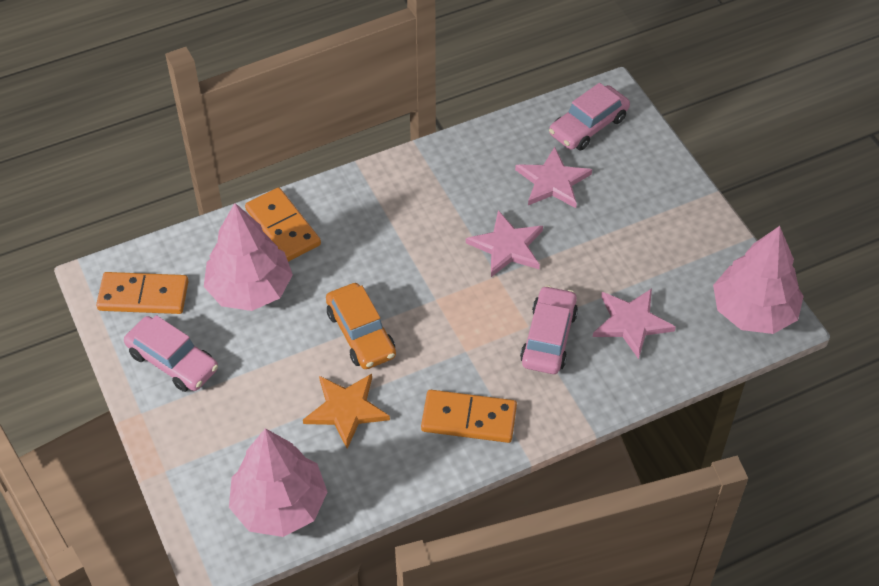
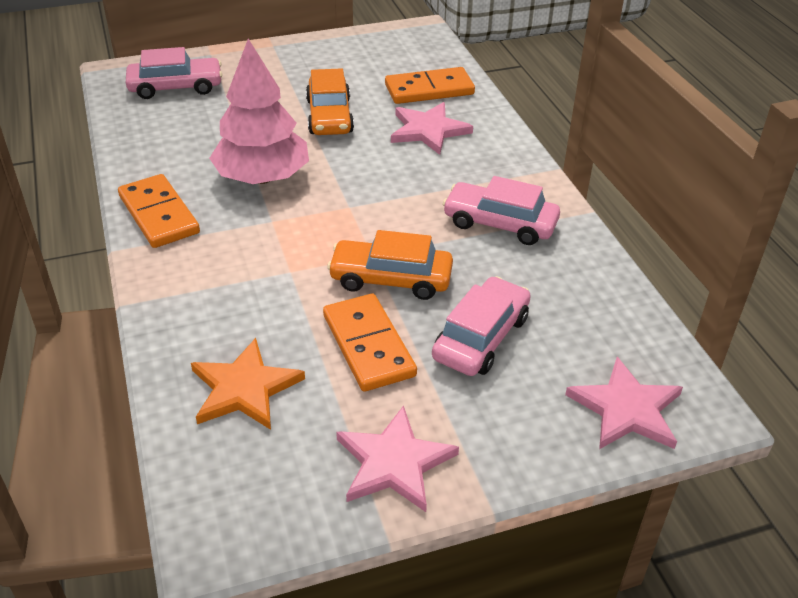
orange car: 1 -> 2
pink tree: 3 -> 1

